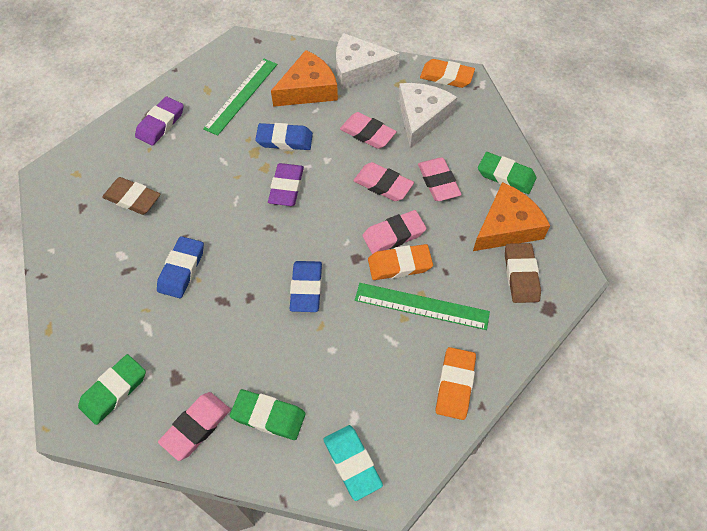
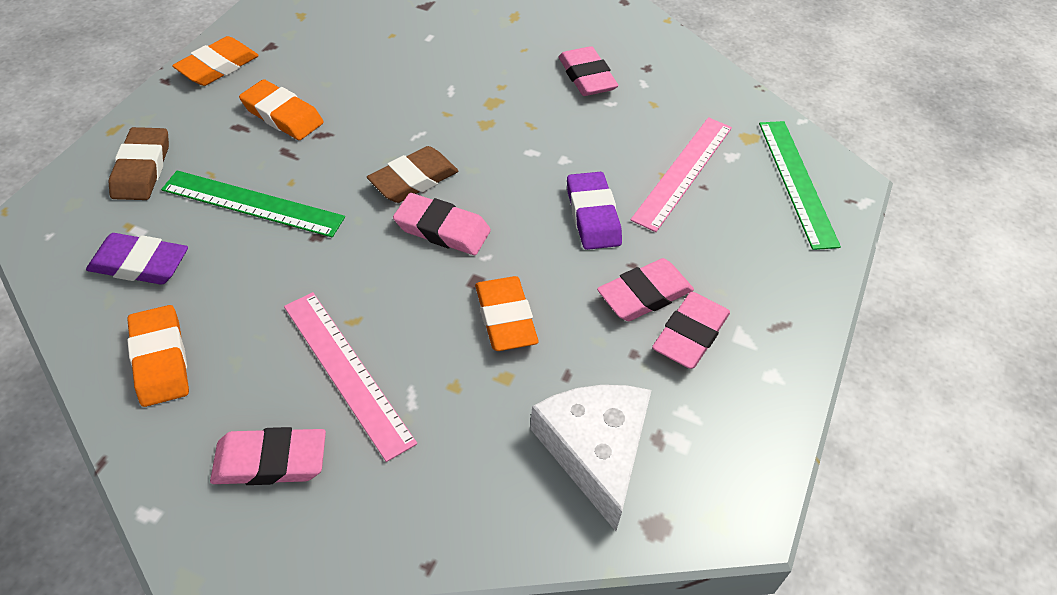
blue eraser: 3 -> 0
green eraser: 3 -> 0
orange cheese: 2 -> 0
orange eraser: 3 -> 4
pink ruler: 0 -> 2
turquoise eraser: 1 -> 0
white cheese: 2 -> 1

